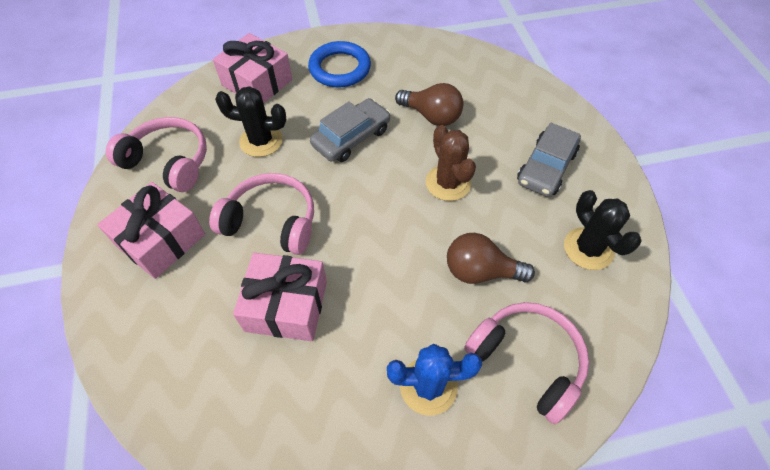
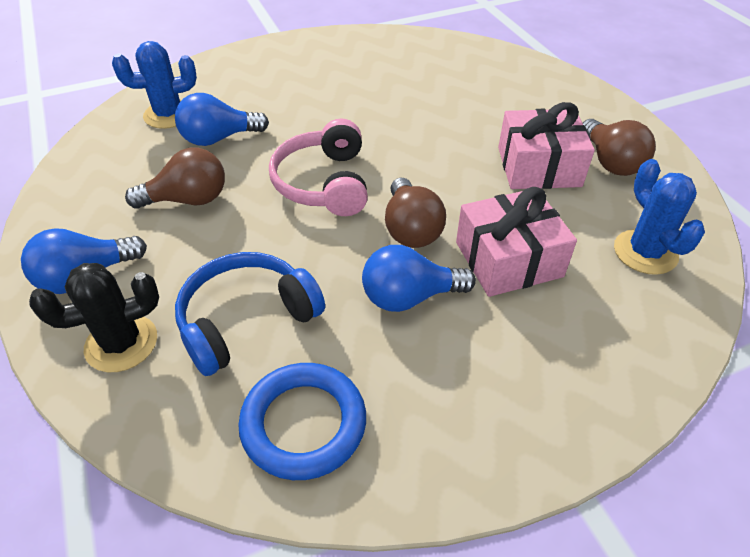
black cactus: 2 -> 1
blue cactus: 1 -> 2
blue headphones: 0 -> 1
blue light bulb: 0 -> 3
brown cactus: 1 -> 0
brown light bulb: 2 -> 3
grey car: 2 -> 0
pink gift: 3 -> 2
pink headphones: 3 -> 1

